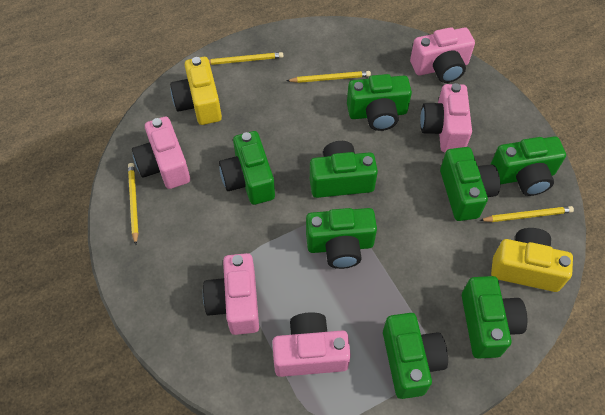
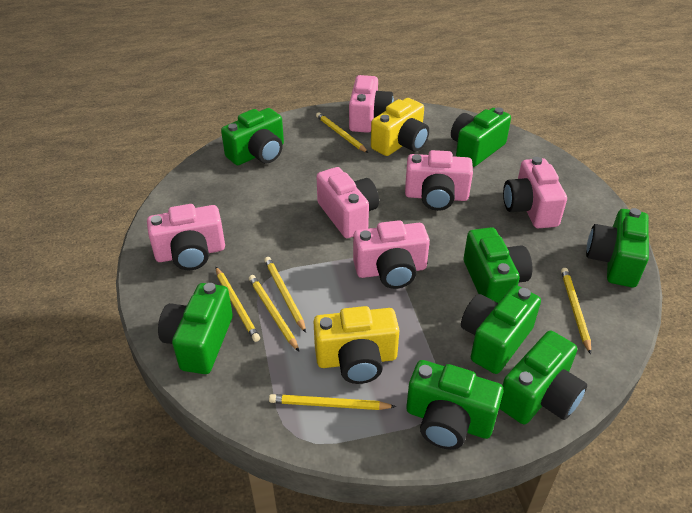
pink camera: 5 -> 6
yellow pencil: 4 -> 6

